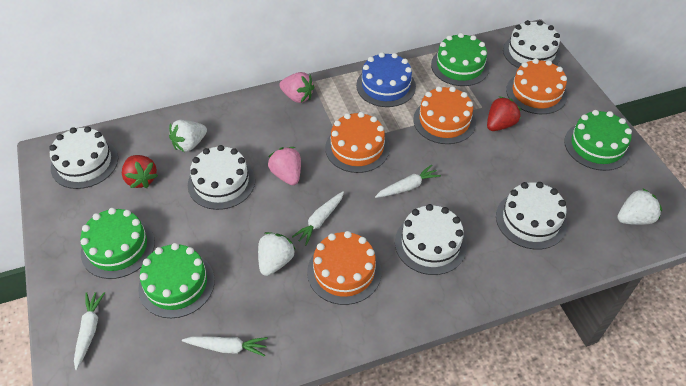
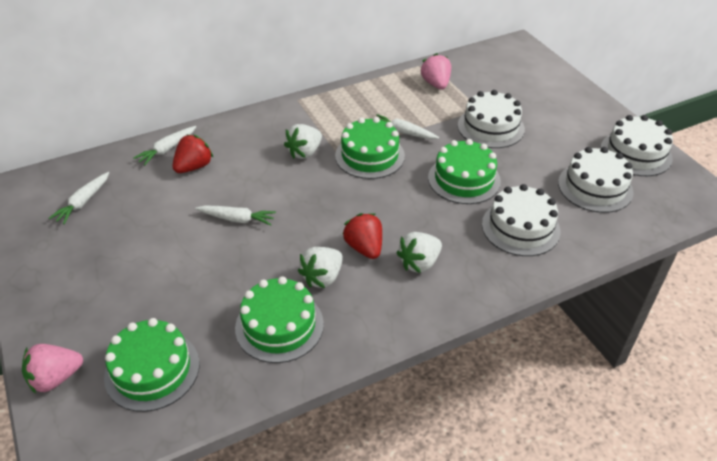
blue cake: 1 -> 0
orange cake: 4 -> 0
white cake: 5 -> 4

